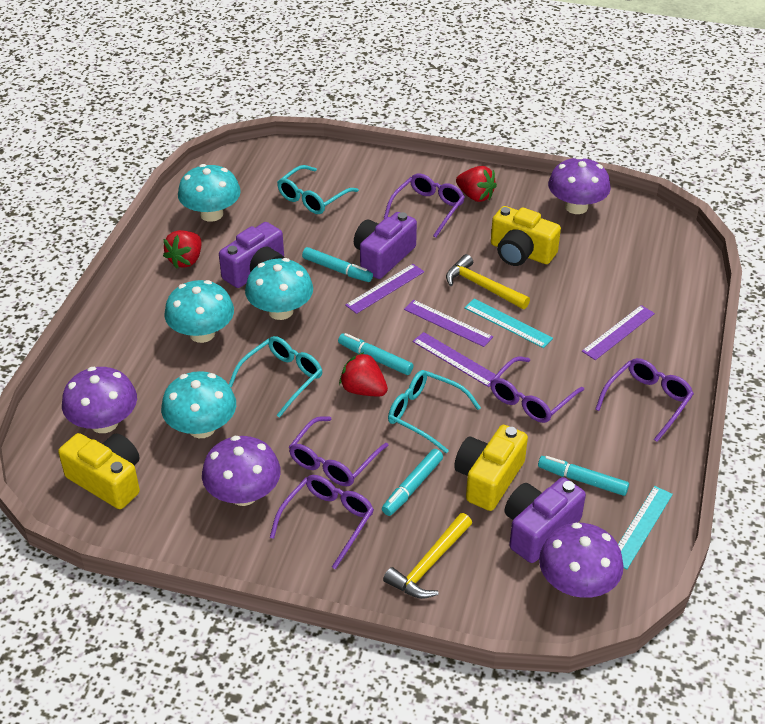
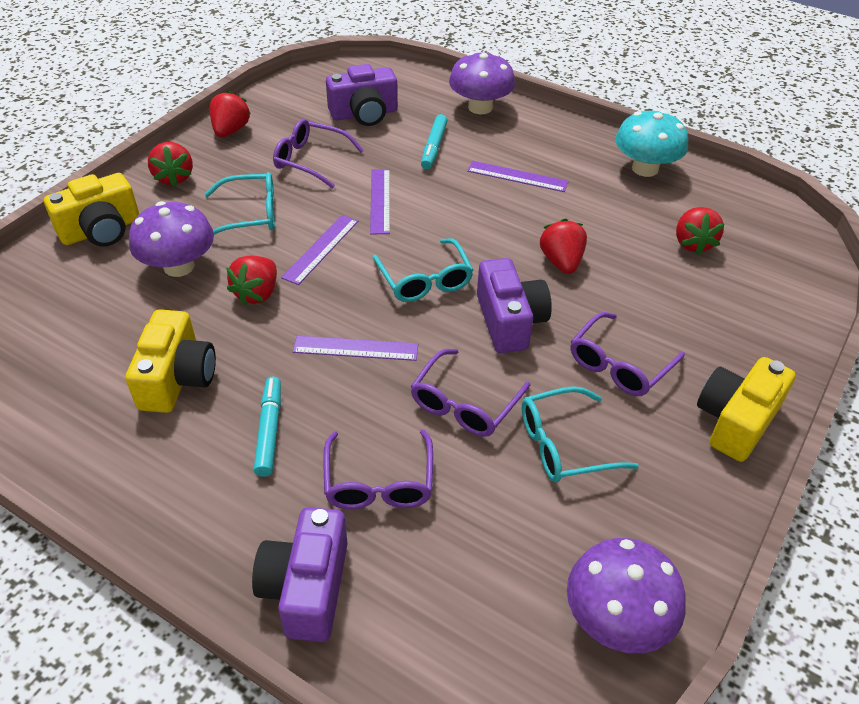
purple glasses: 5 -> 4
purple mushroom: 4 -> 3
red strawberry: 3 -> 5
turquoise marker: 4 -> 2
turquoise mushroom: 4 -> 1
turquoise ruler: 2 -> 0
yellow hammer: 2 -> 0

